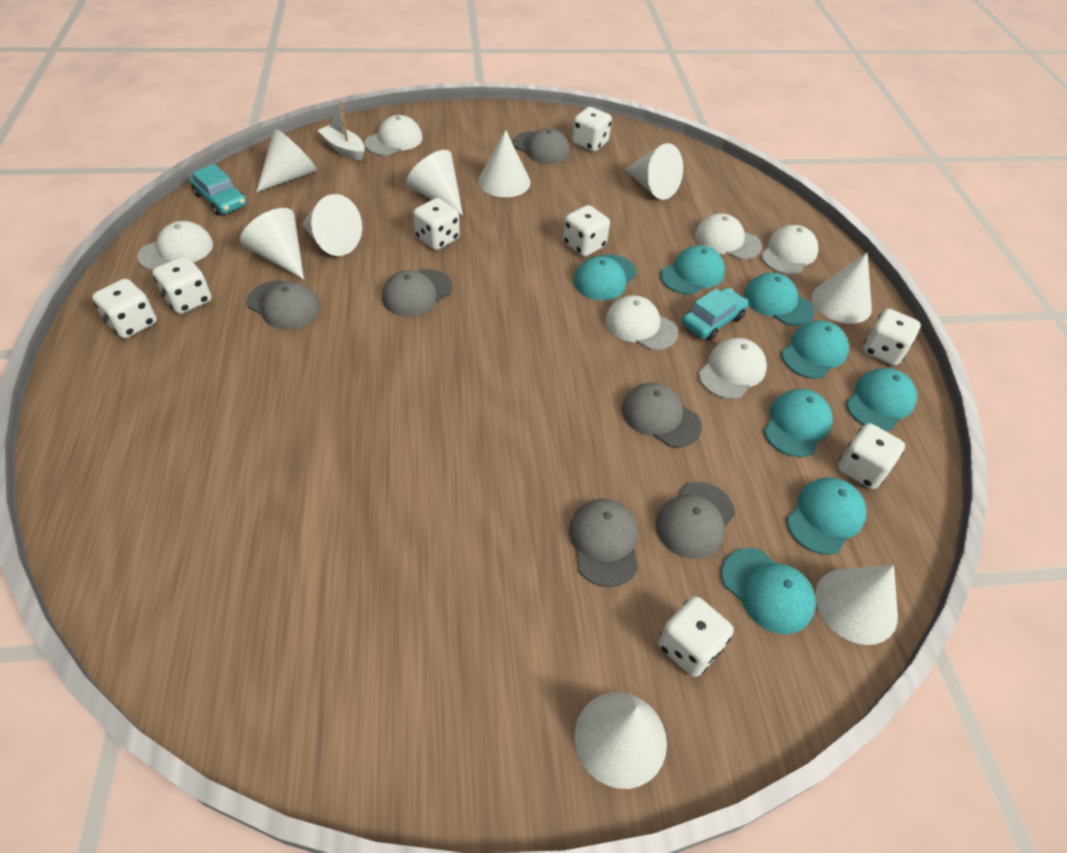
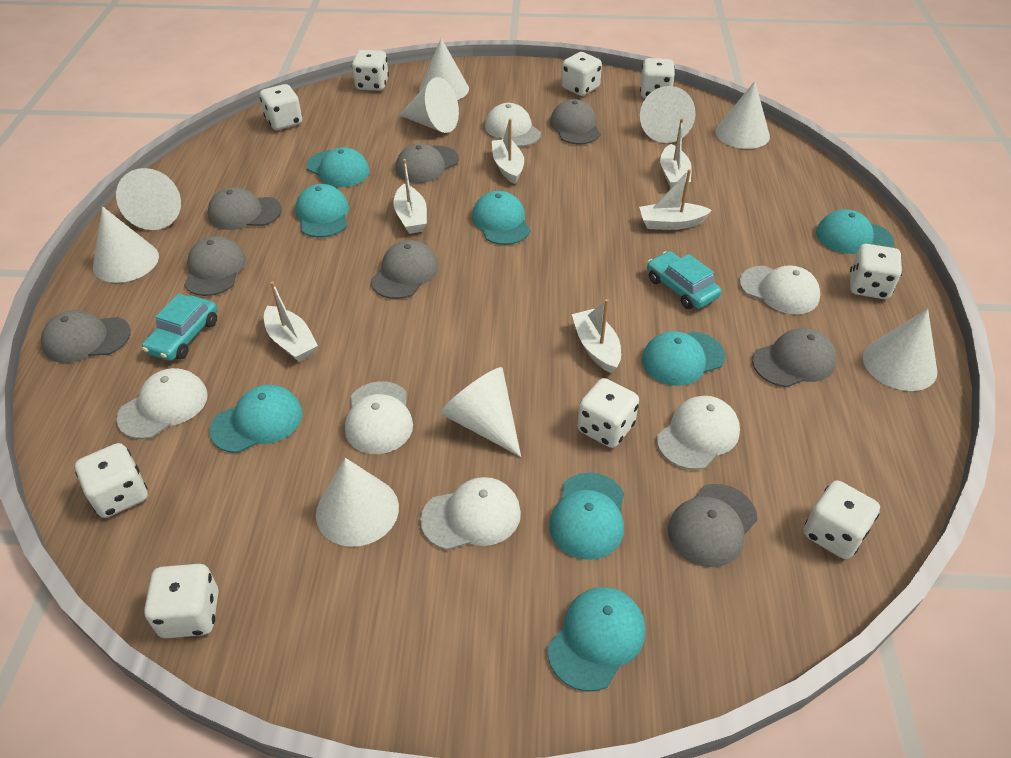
grey cap: 6 -> 8
white boat: 1 -> 6
white dice: 8 -> 9

